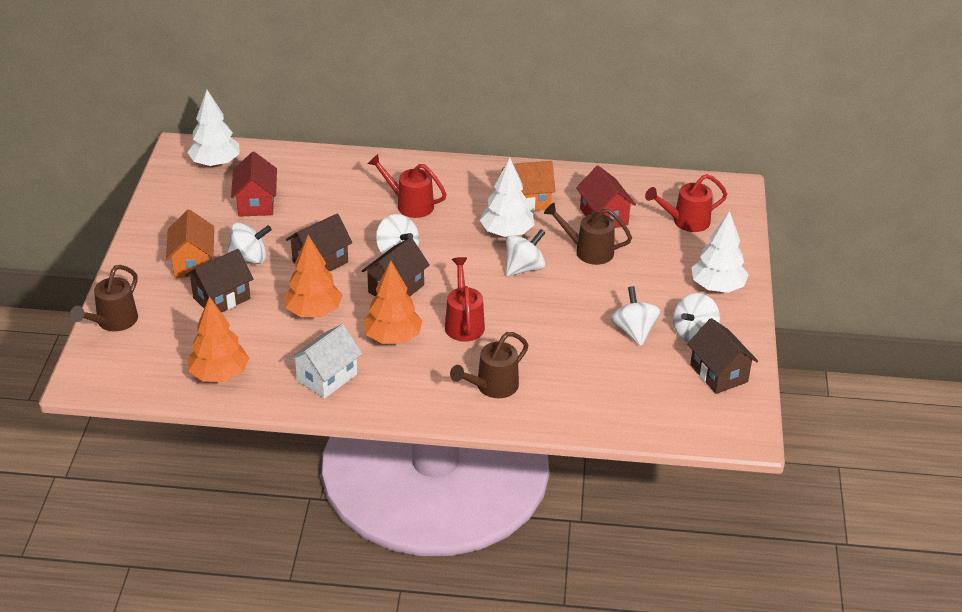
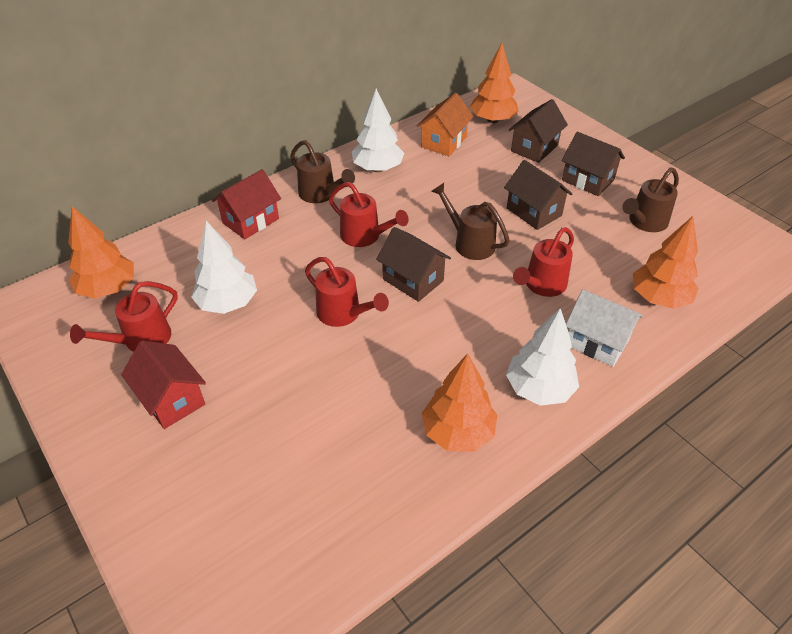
orange house: 2 -> 1
orange tree: 3 -> 4
red watering can: 3 -> 4
white spinning top: 5 -> 0

